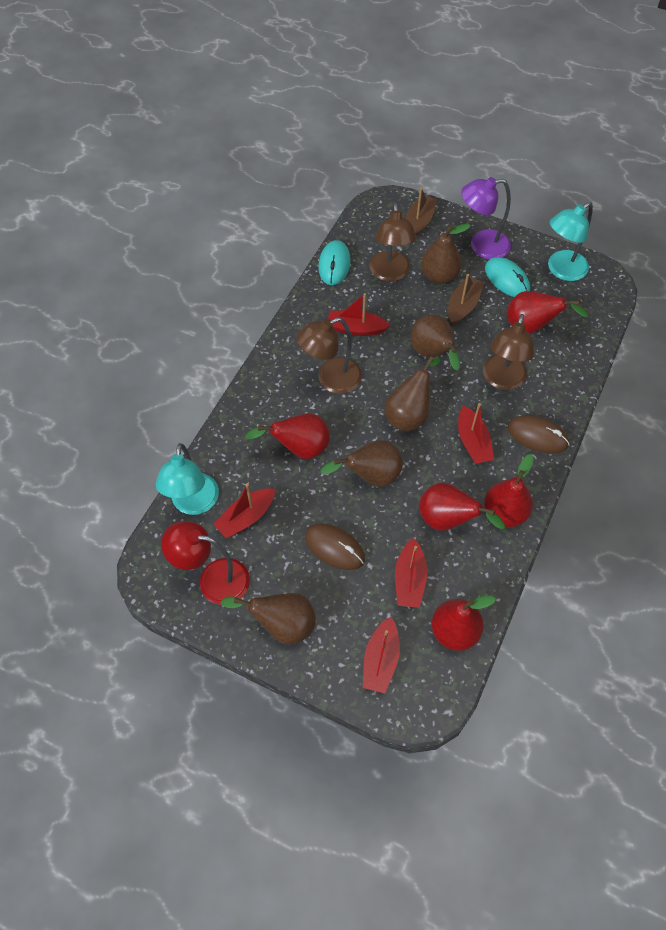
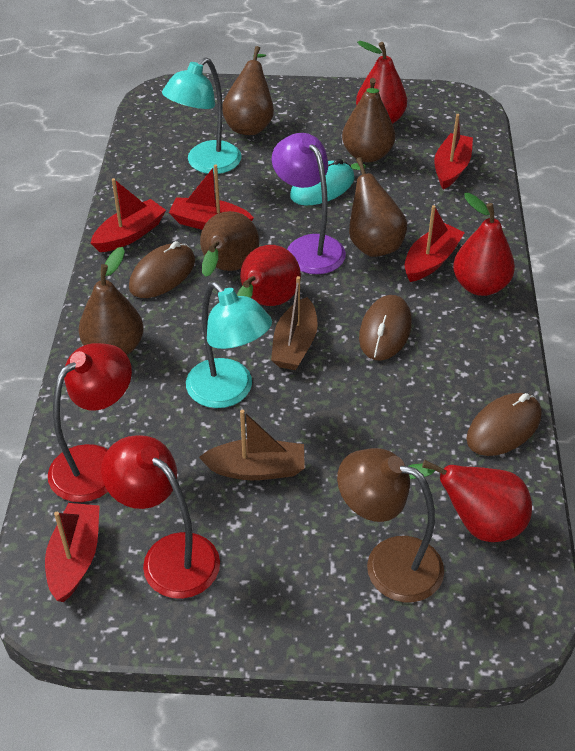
brown lamp: 3 -> 1
brown mouse: 2 -> 3
red lamp: 1 -> 2
red pear: 5 -> 4
turquoise mouse: 2 -> 1

